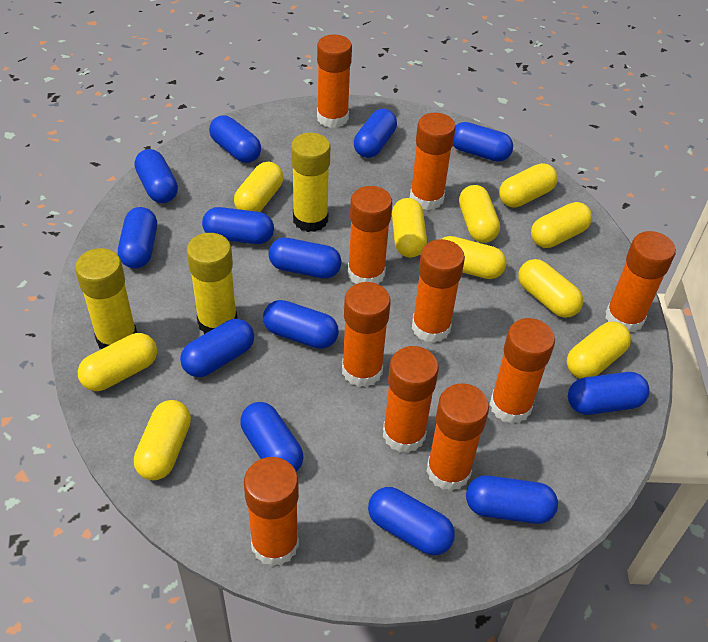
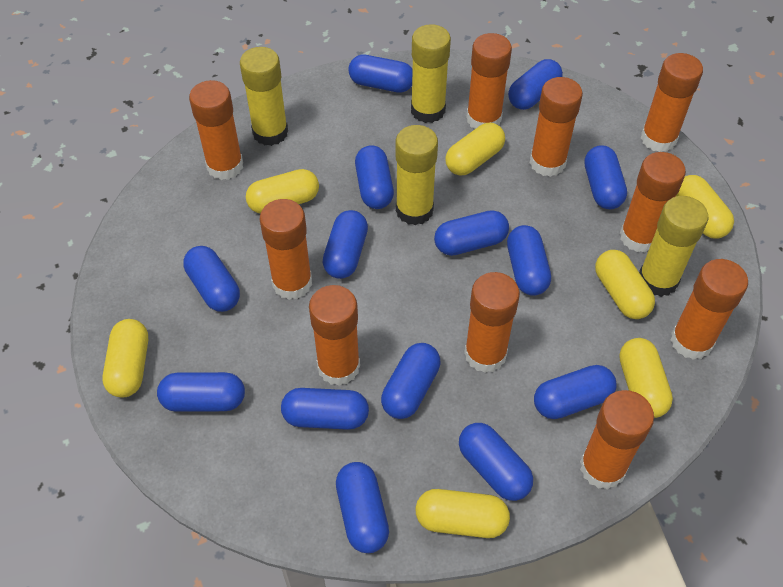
blue capsule: 13 -> 14
yellow capsule: 10 -> 7
yellow glue stick: 3 -> 4

